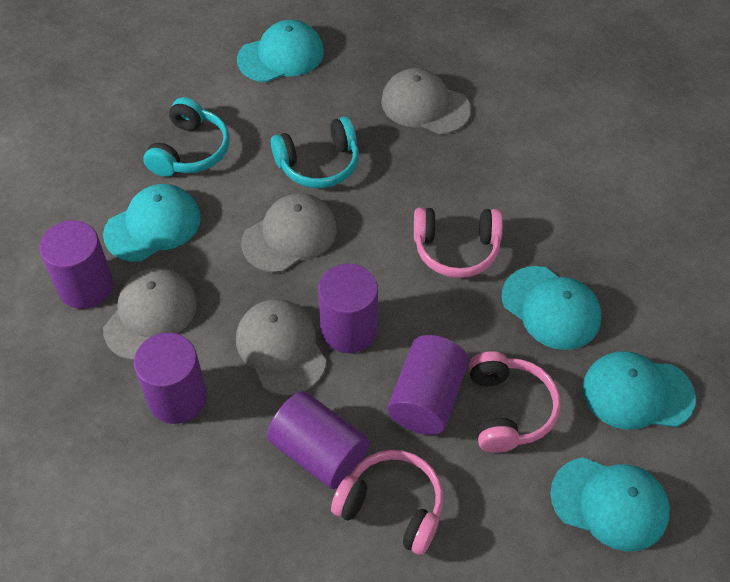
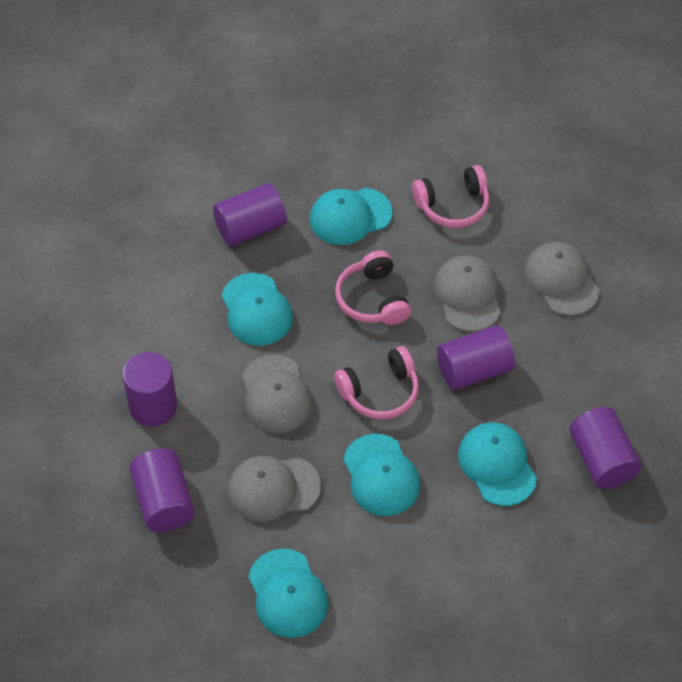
turquoise headphones: 2 -> 0

